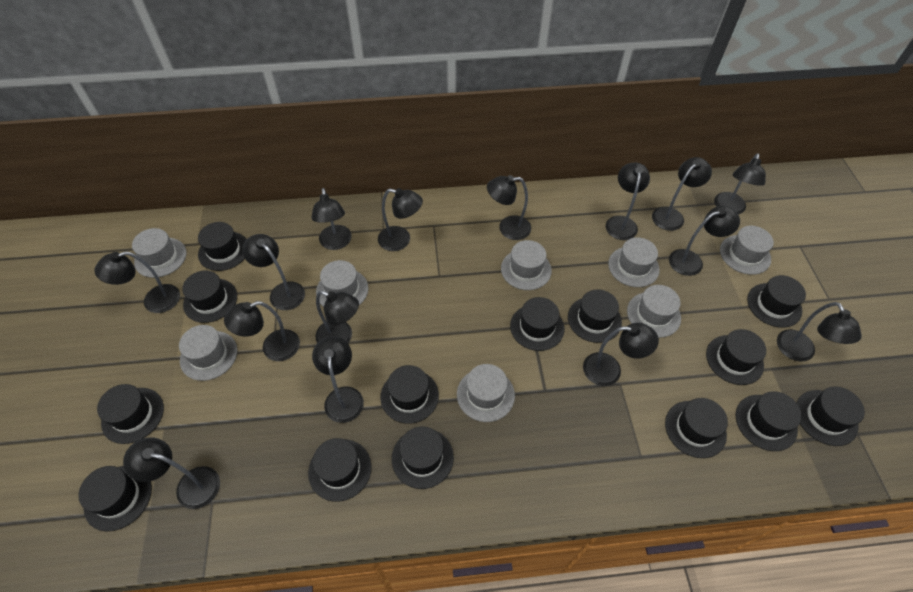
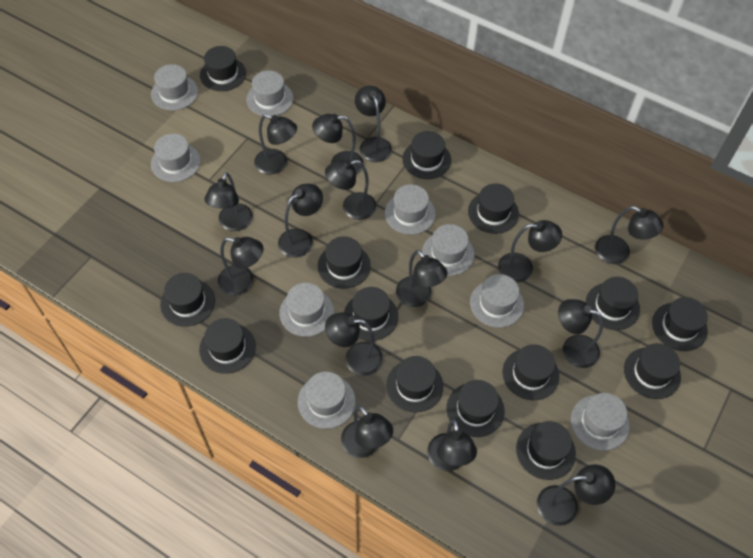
grey hat: 8 -> 9

